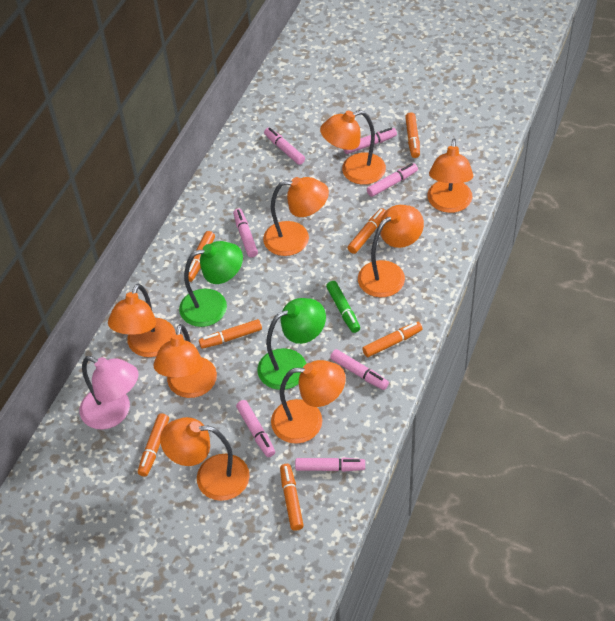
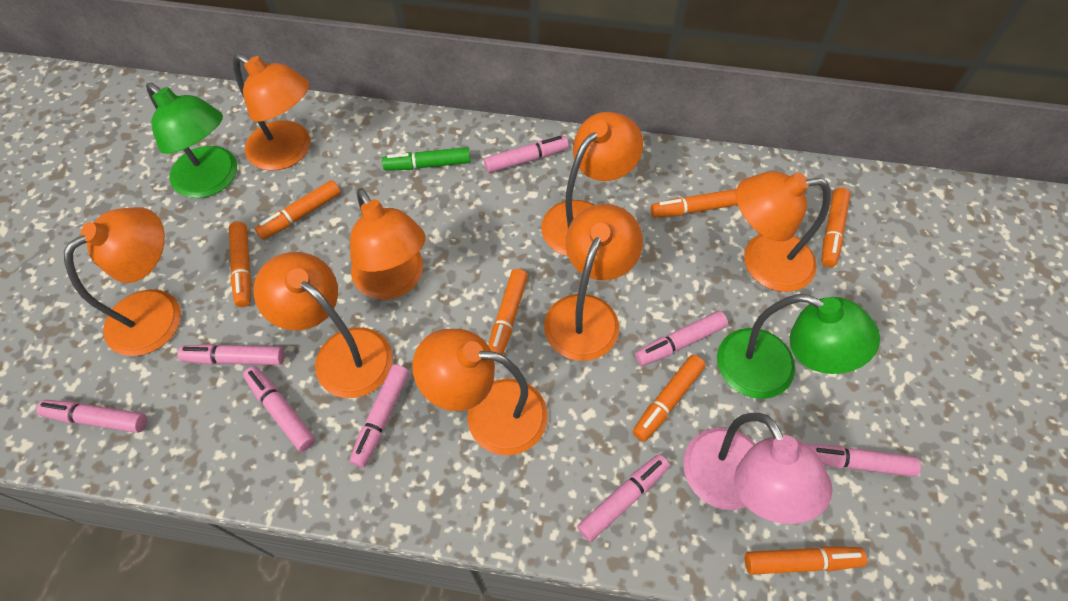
pink marker: 7 -> 8

